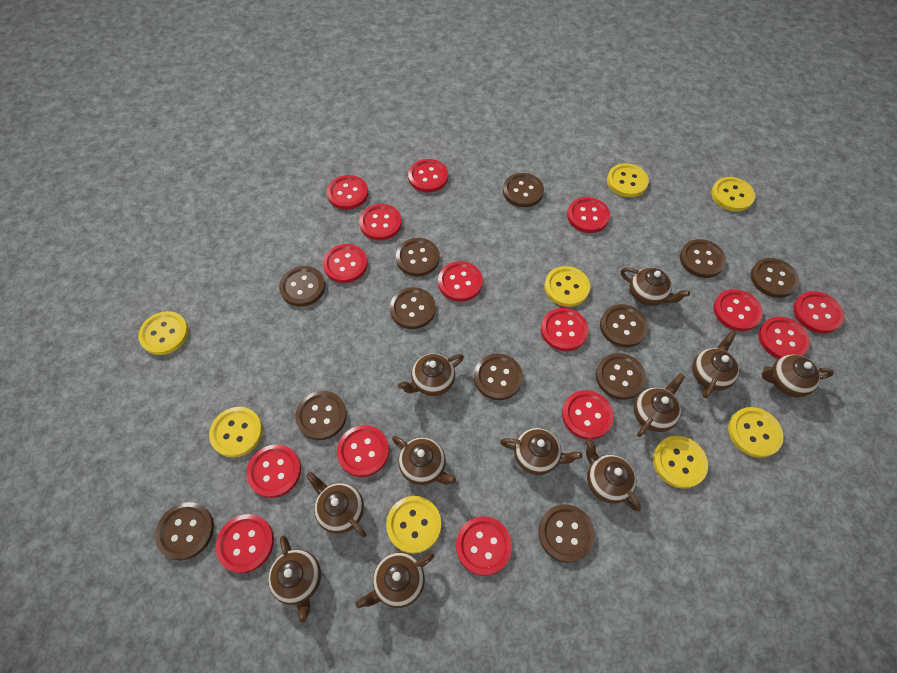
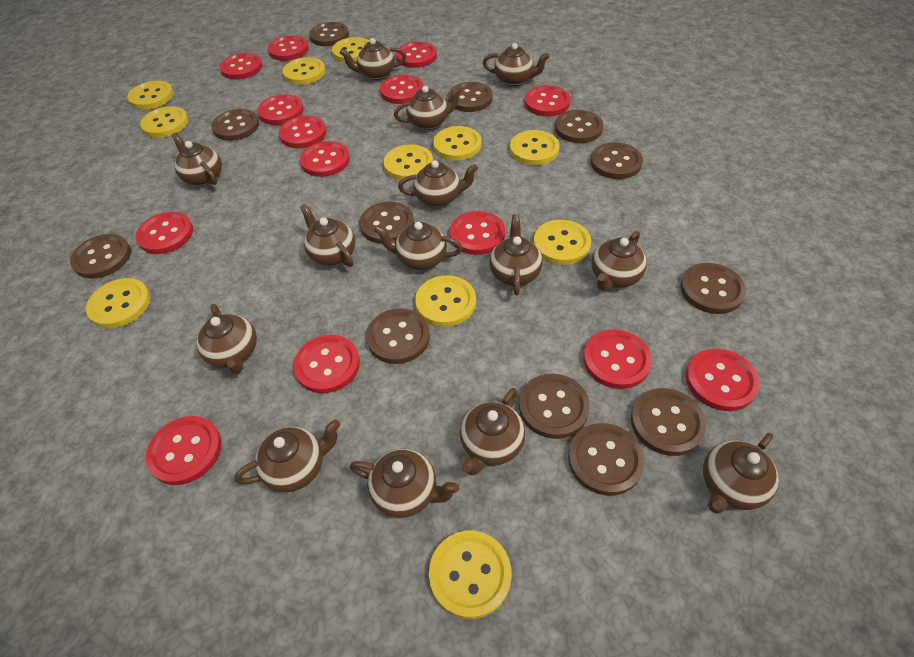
brown teapot: 11 -> 14
red button: 15 -> 14
yellow button: 8 -> 11

